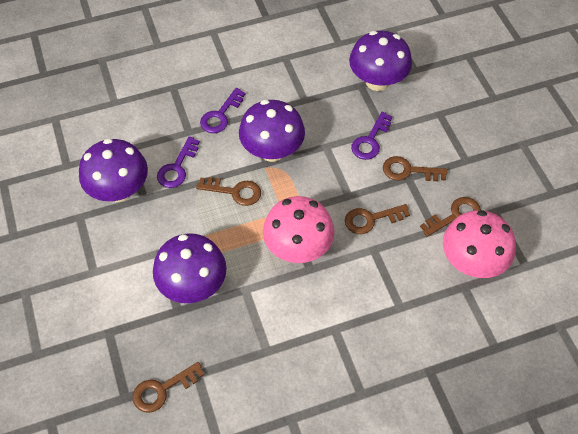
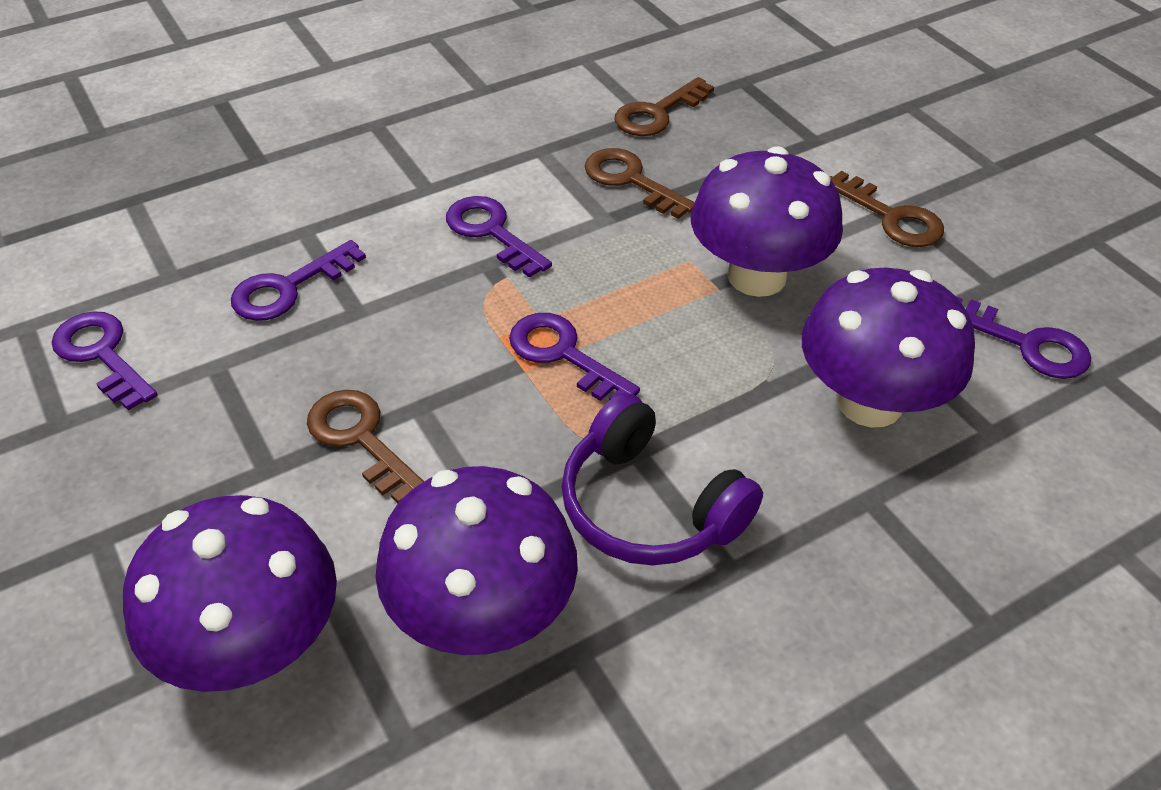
brown key: 5 -> 4
pink mushroom: 2 -> 0
purple headphones: 0 -> 1
purple key: 3 -> 5

